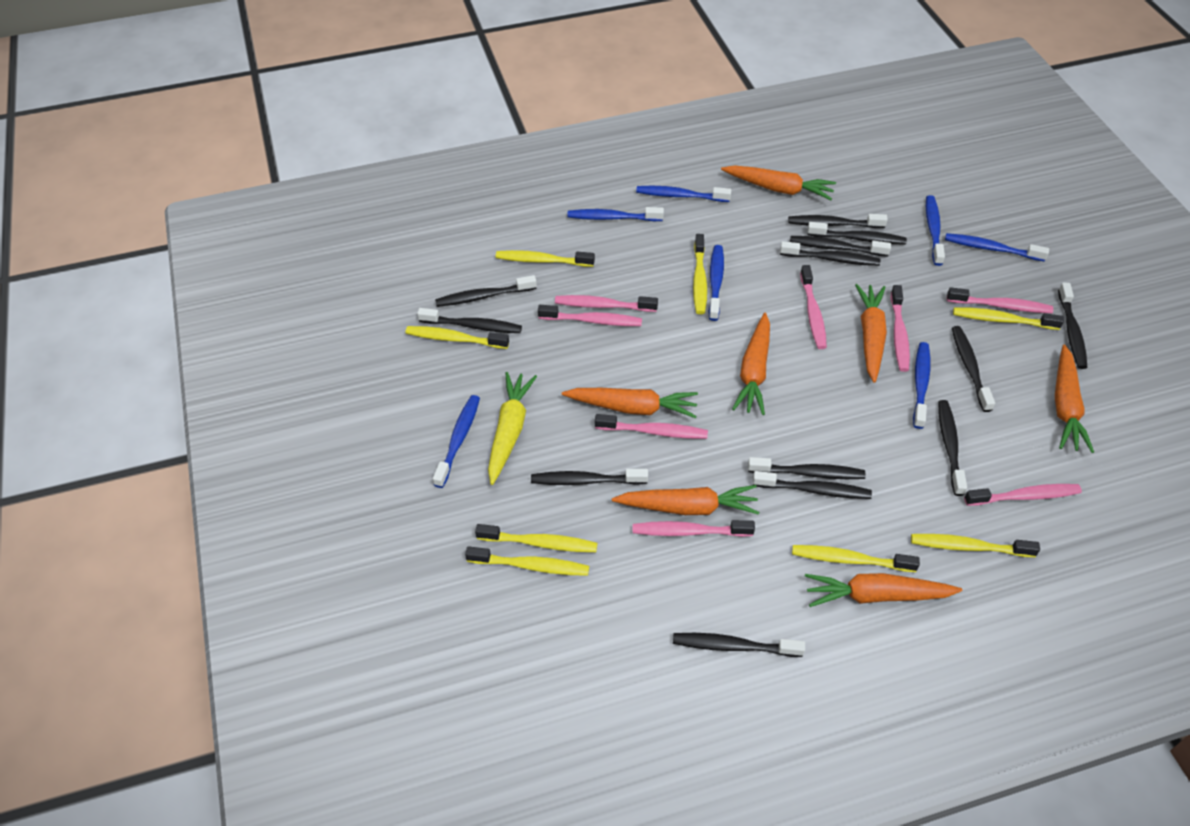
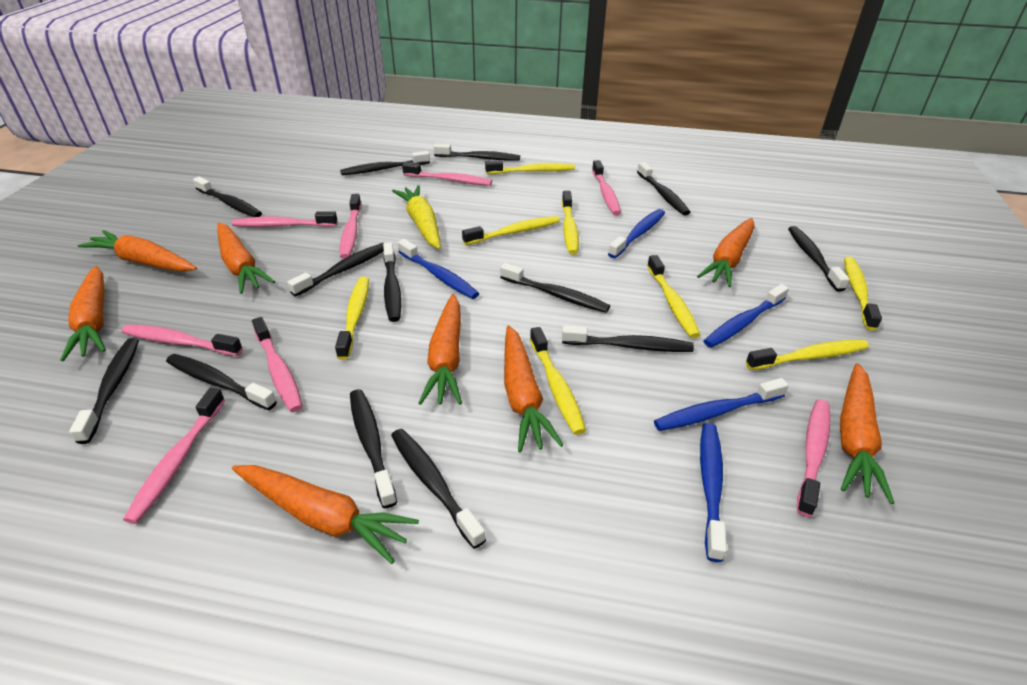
blue toothbrush: 7 -> 5
orange carrot: 7 -> 8

